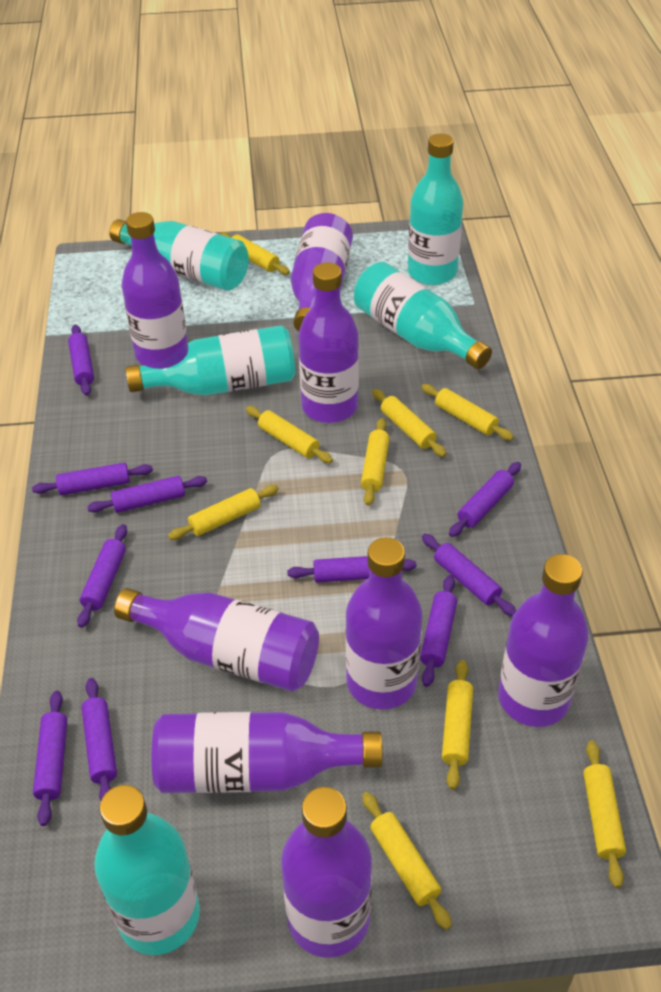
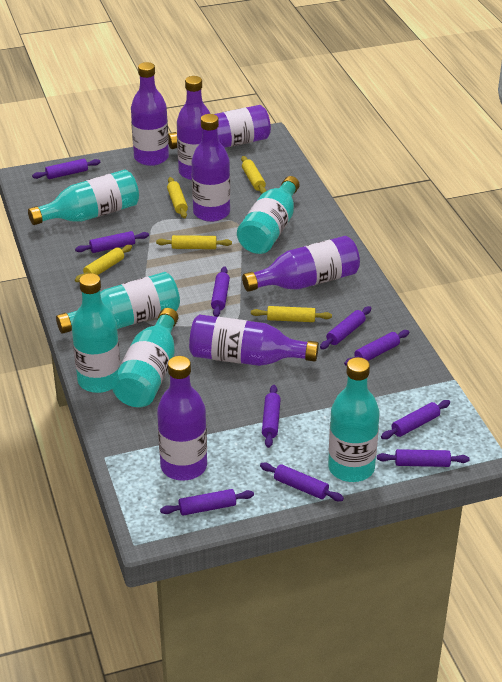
purple bottle: 8 -> 7
turquoise bottle: 5 -> 6
yellow rolling pin: 9 -> 5

